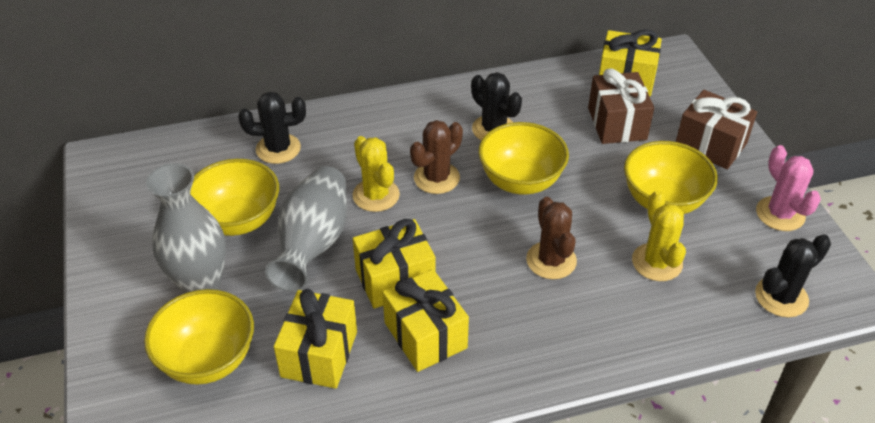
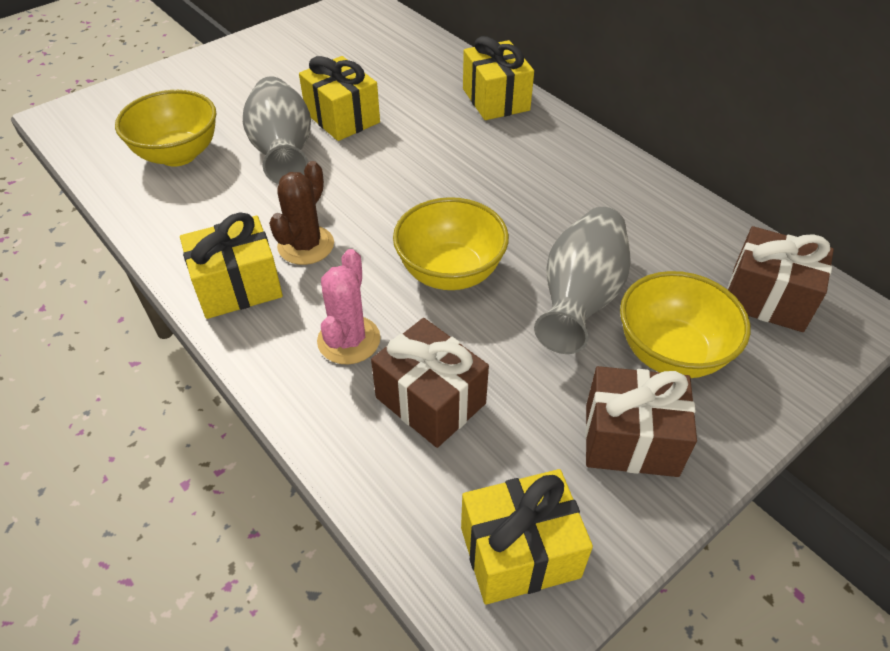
black cactus: 3 -> 0
brown cactus: 2 -> 1
brown gift: 2 -> 3
yellow bowl: 4 -> 3
yellow cactus: 2 -> 0

